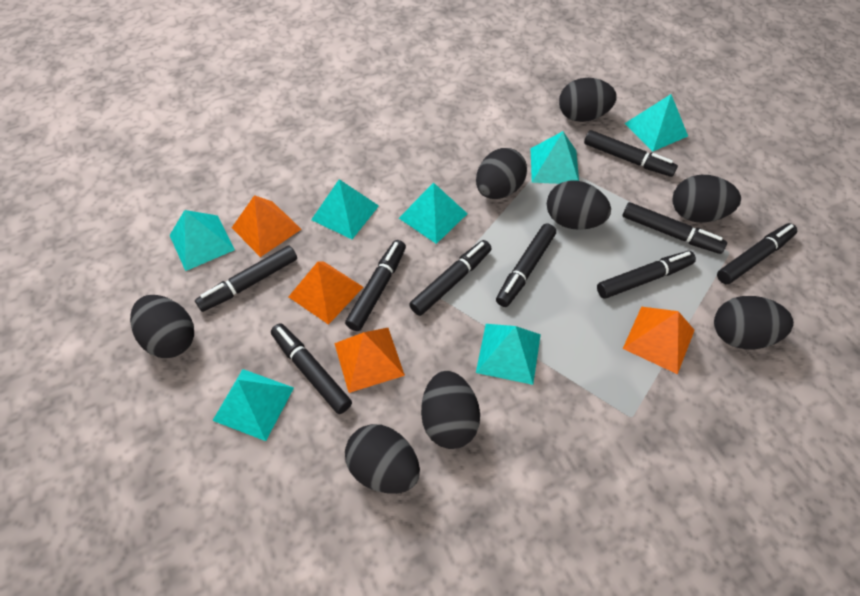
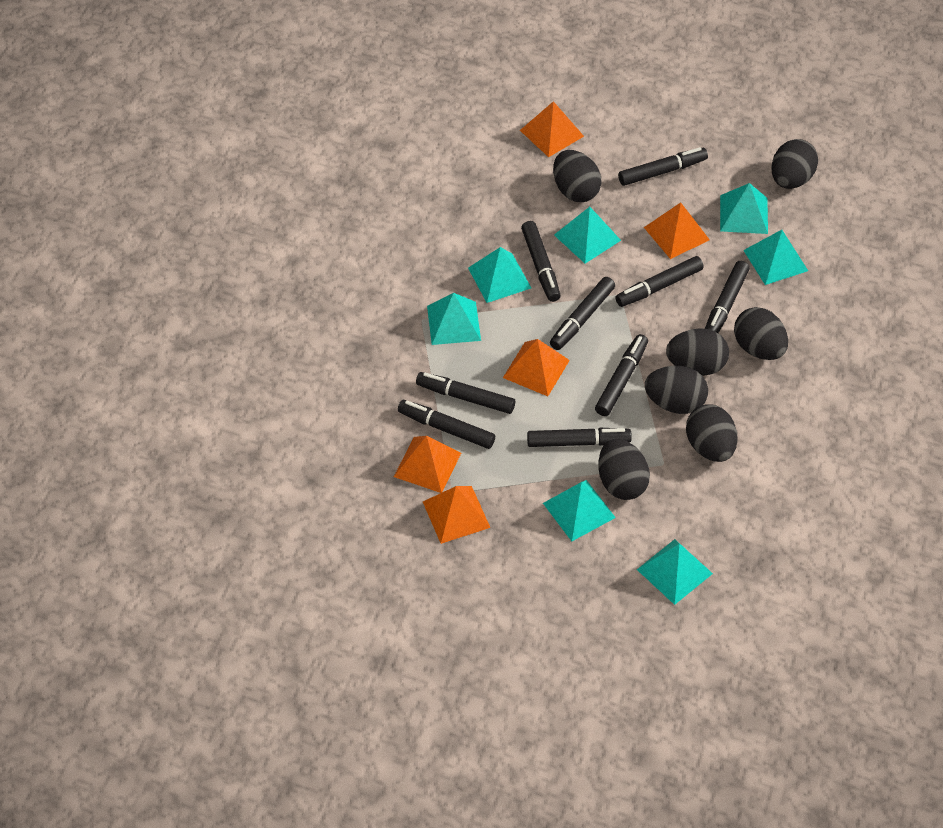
black egg: 8 -> 7
orange pyramid: 4 -> 5

